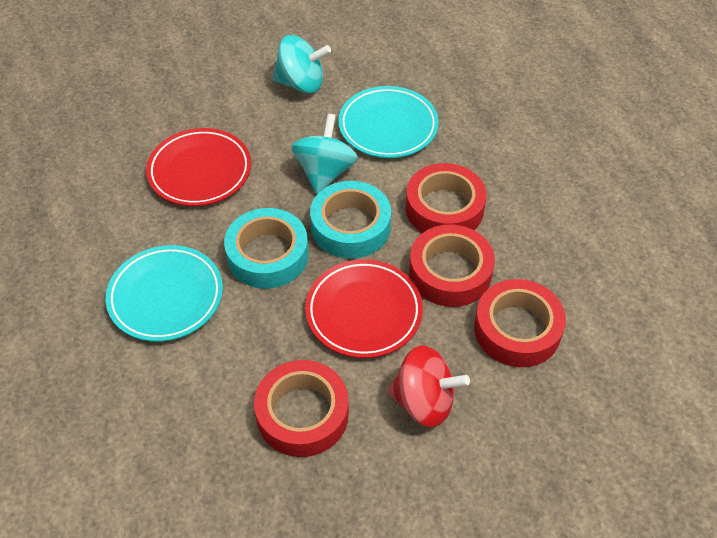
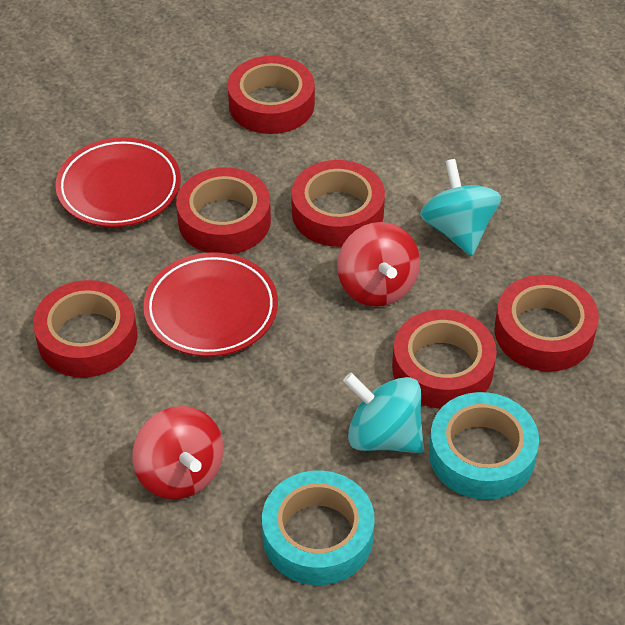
red spinning top: 1 -> 2
red tape: 4 -> 6
turquoise plate: 2 -> 0

